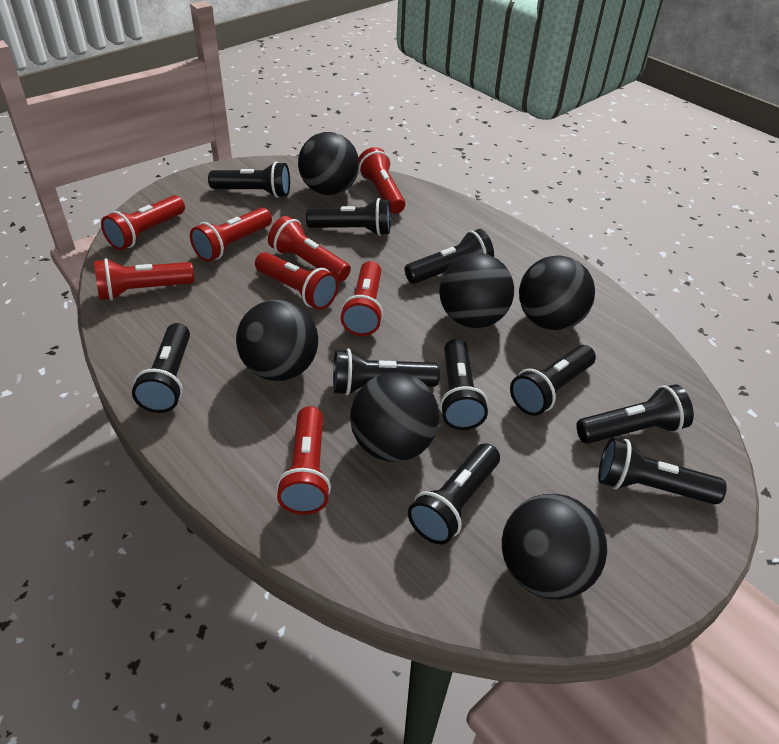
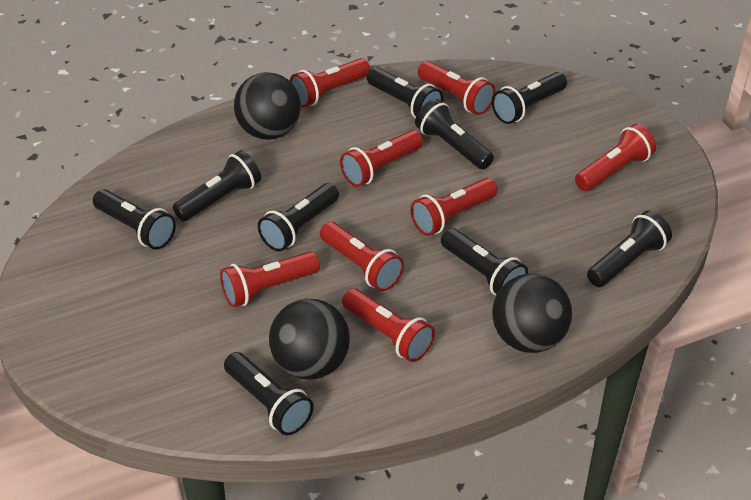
black ball: 6 -> 3
black flashlight: 10 -> 9

